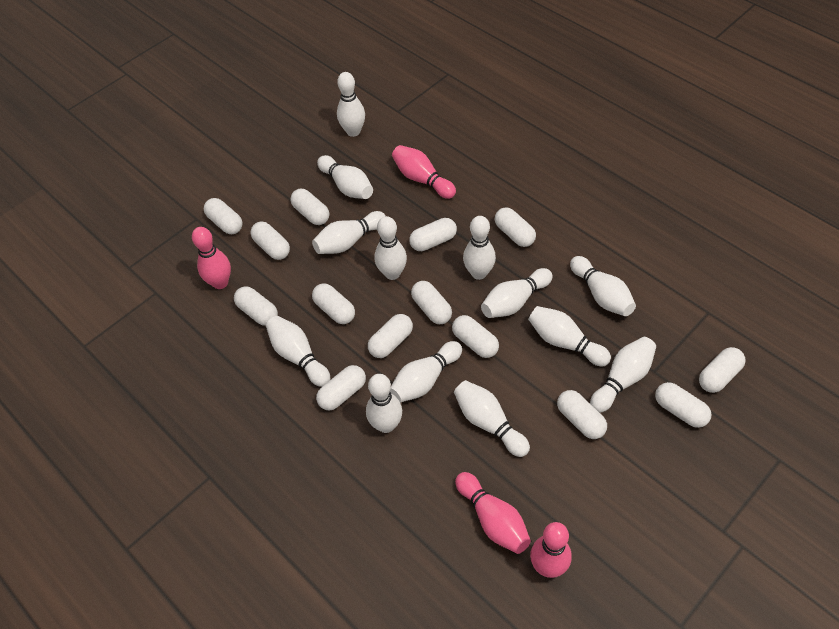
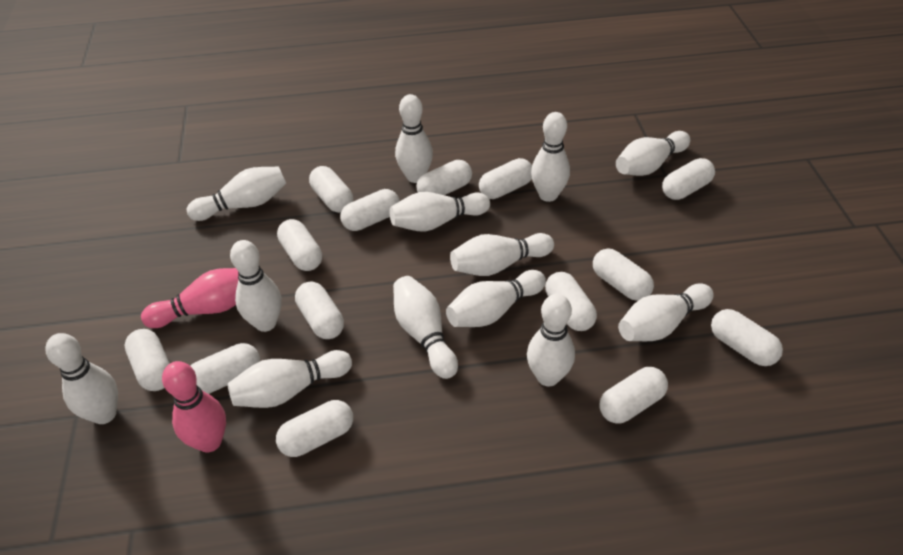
pink bowling pin: 4 -> 2

